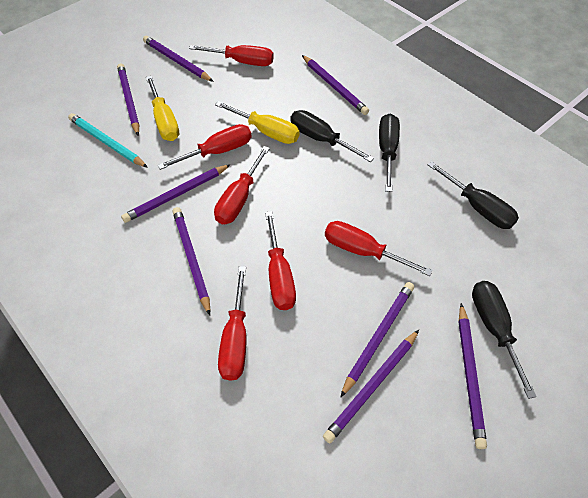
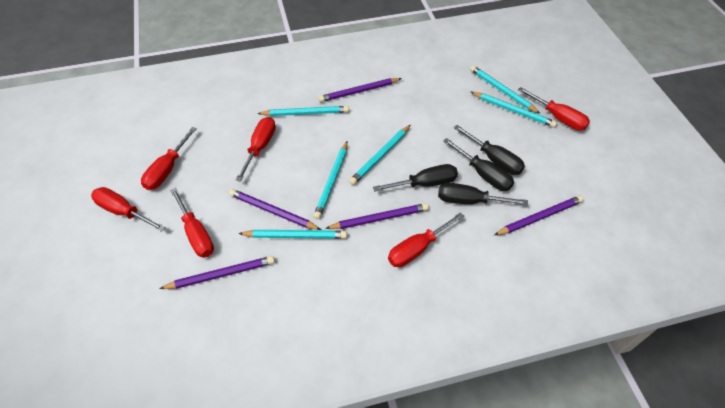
purple pencil: 8 -> 5
turquoise pencil: 1 -> 6
yellow screwdriver: 2 -> 0

